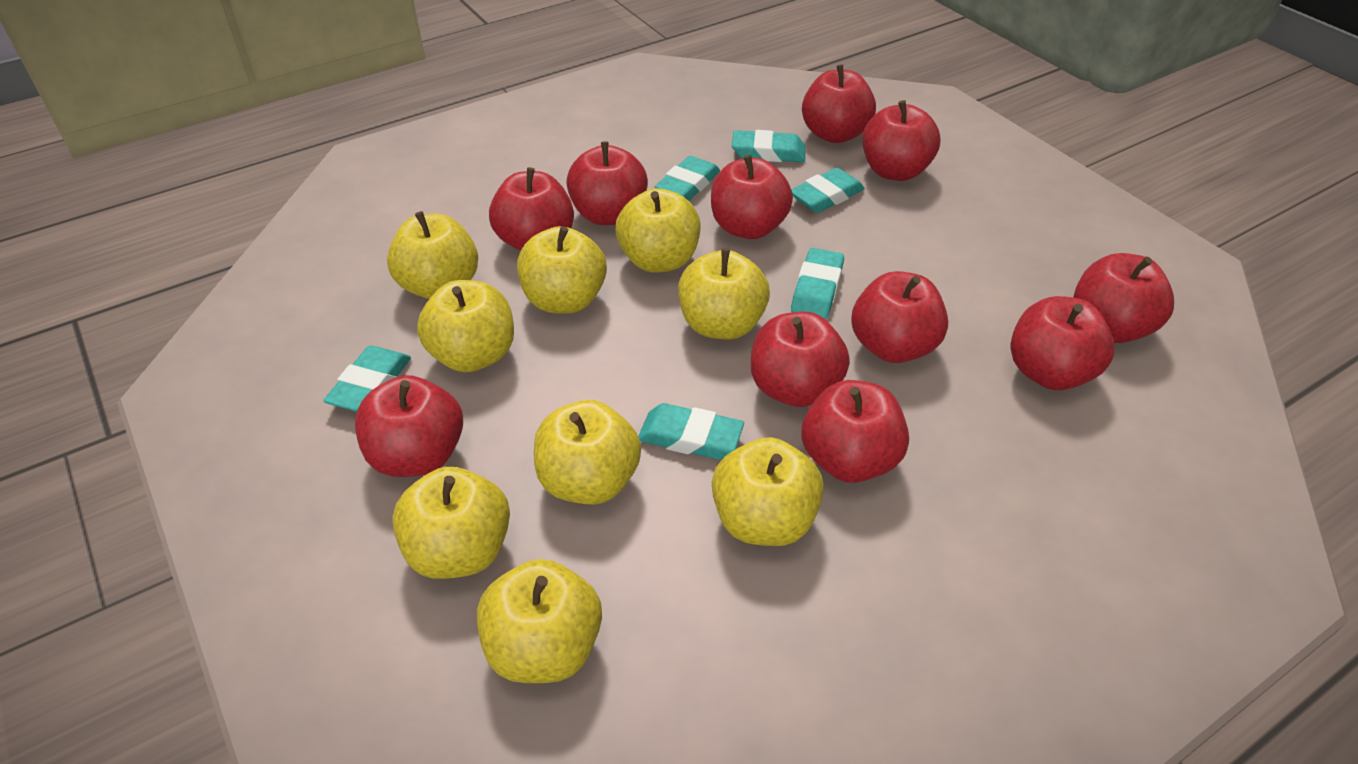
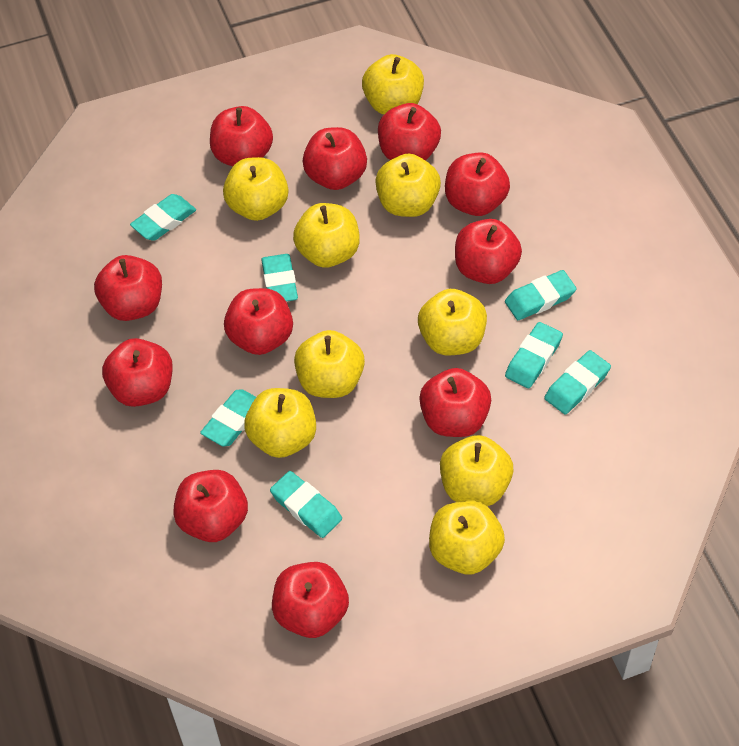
turquoise eraser: 6 -> 7

